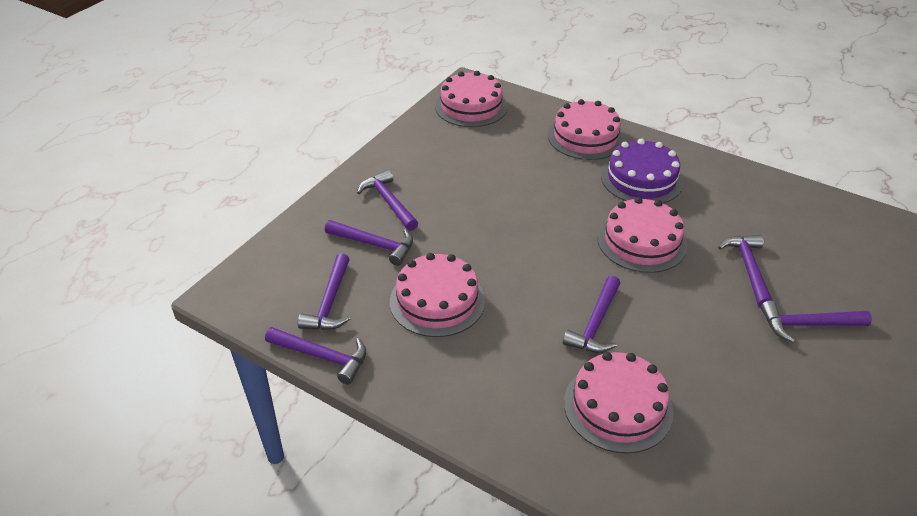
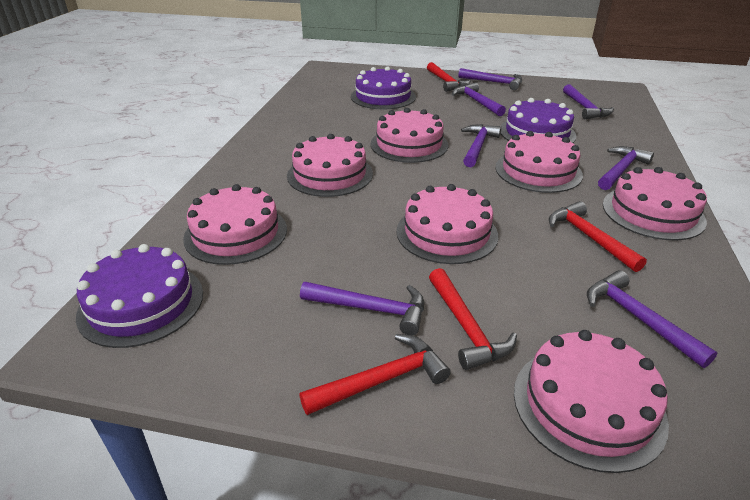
pink cake: 5 -> 7
purple cake: 1 -> 3
red hammer: 0 -> 4

